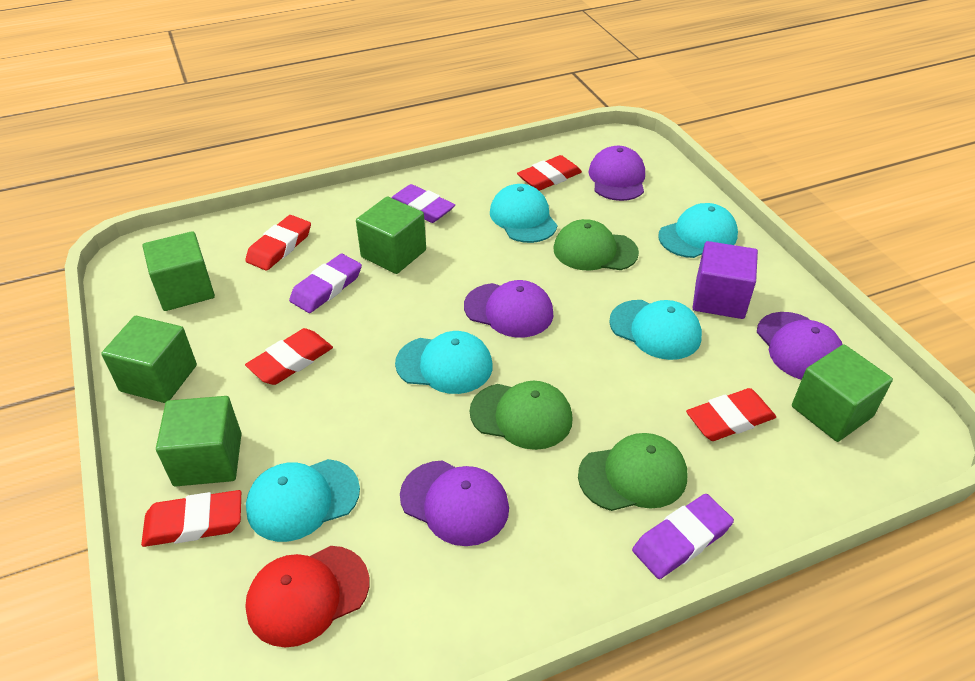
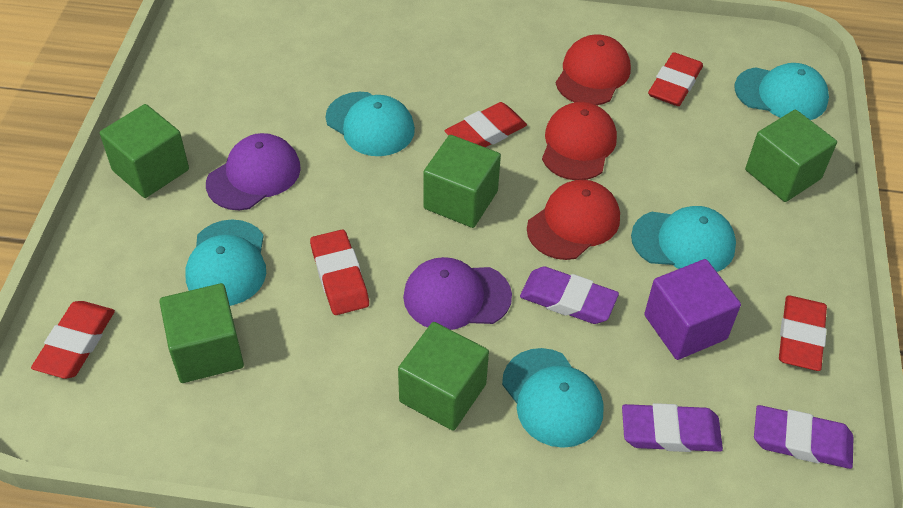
green cap: 3 -> 0
purple cap: 4 -> 2
red cap: 1 -> 3

